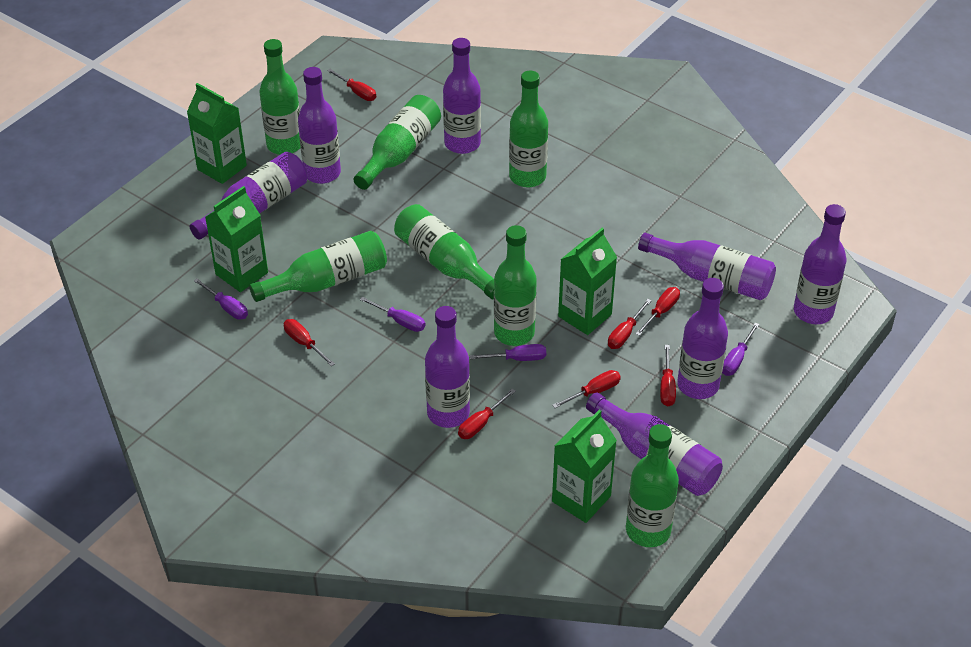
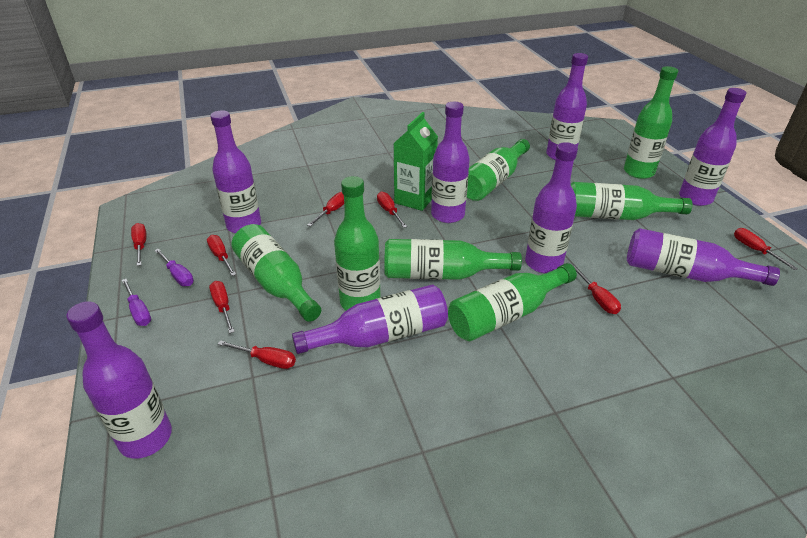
green carton: 4 -> 1
purple screwdriver: 4 -> 2
red screwdriver: 7 -> 8

